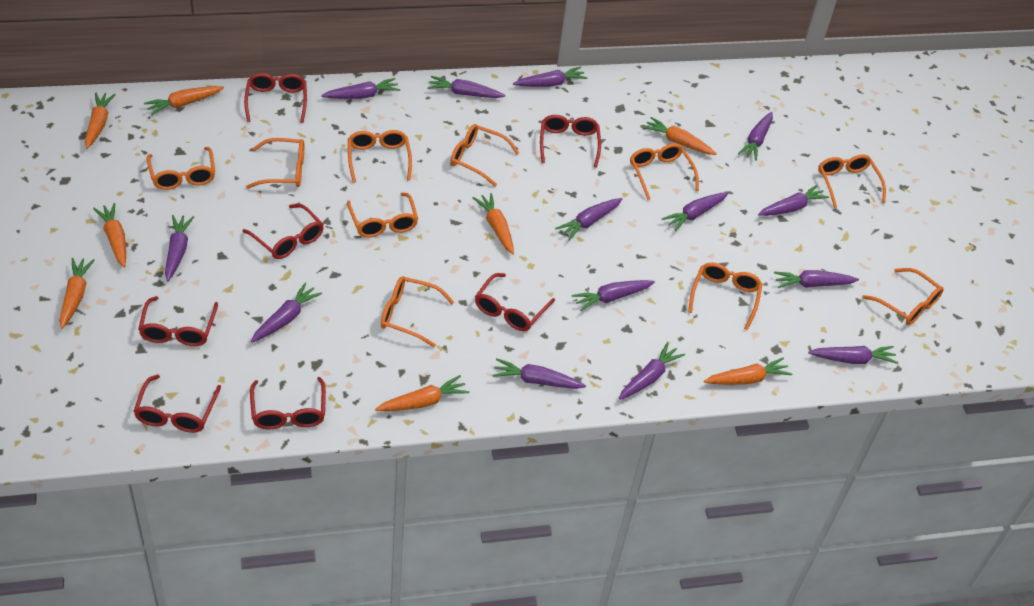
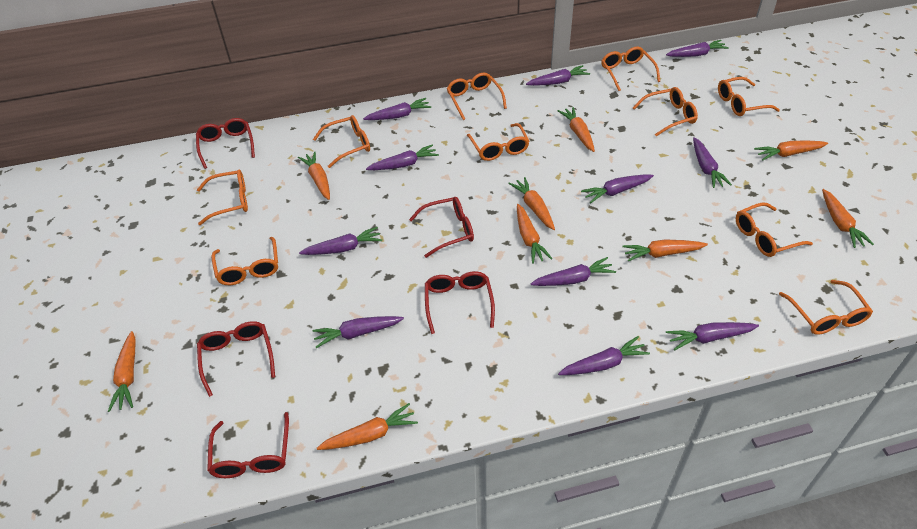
orange carrot: 8 -> 9
purple carrot: 14 -> 11
red glasses: 7 -> 5

